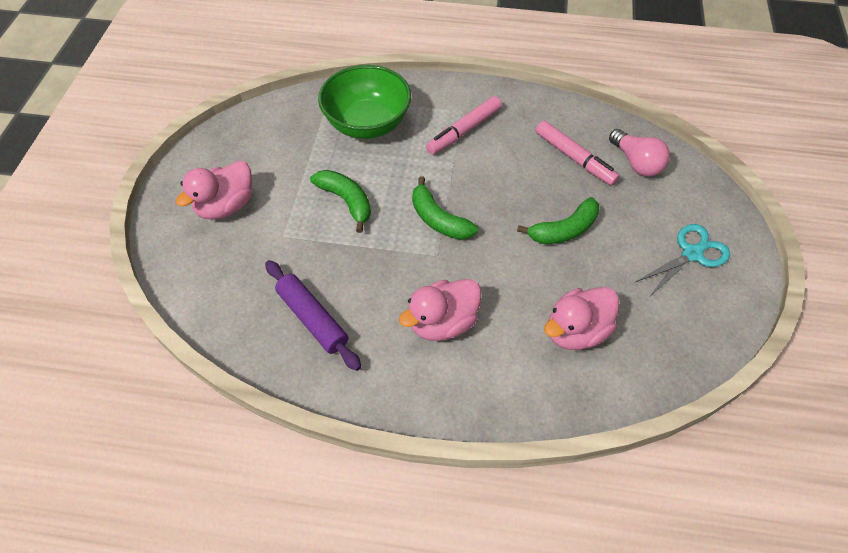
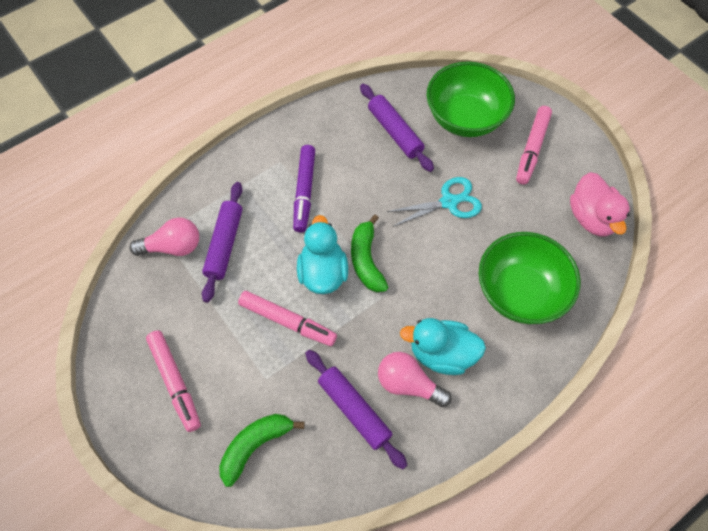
green banana: 3 -> 2
green bowl: 1 -> 2
pink duck: 3 -> 1
pink light bulb: 1 -> 2
pink marker: 2 -> 3
purple marker: 0 -> 1
purple rolling pin: 1 -> 3
turquoise duck: 0 -> 2

